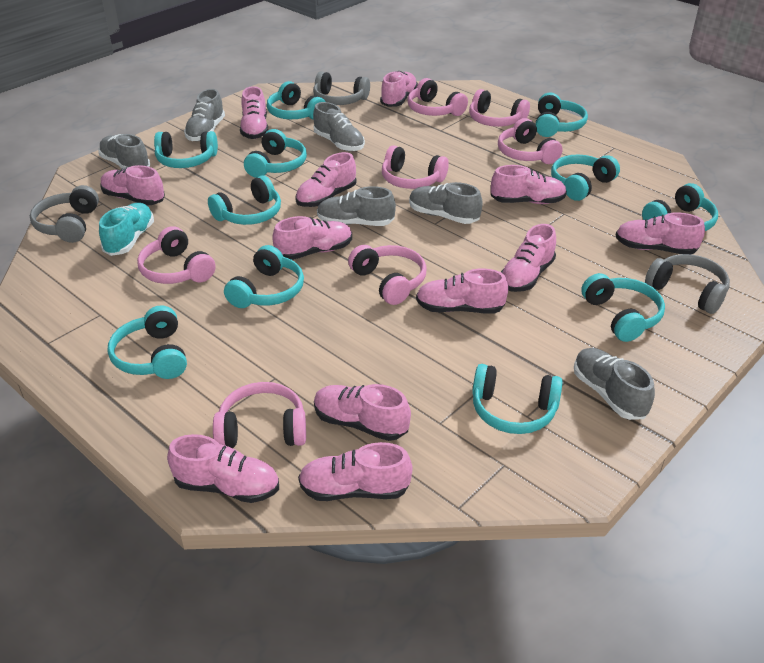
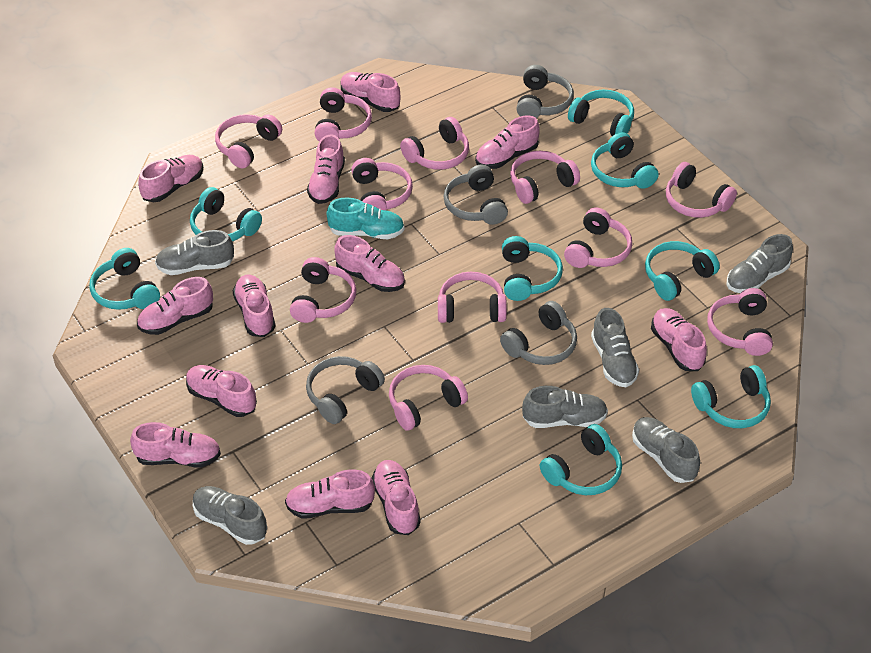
grey headphones: 3 -> 4
pink headphones: 7 -> 11
turquoise headphones: 11 -> 8

